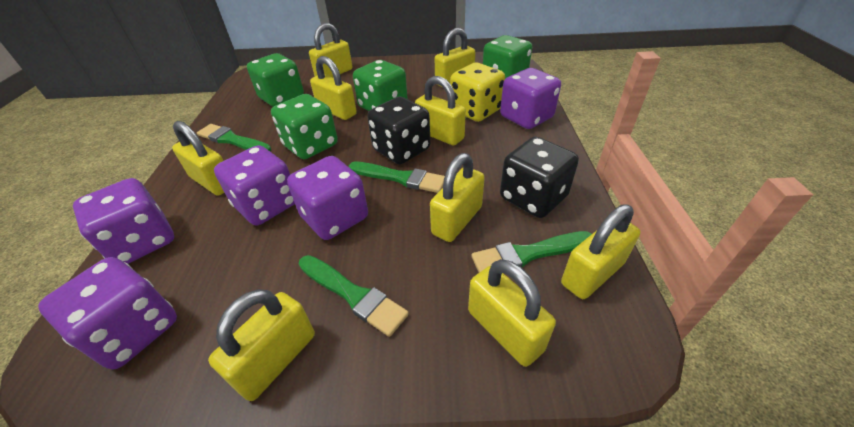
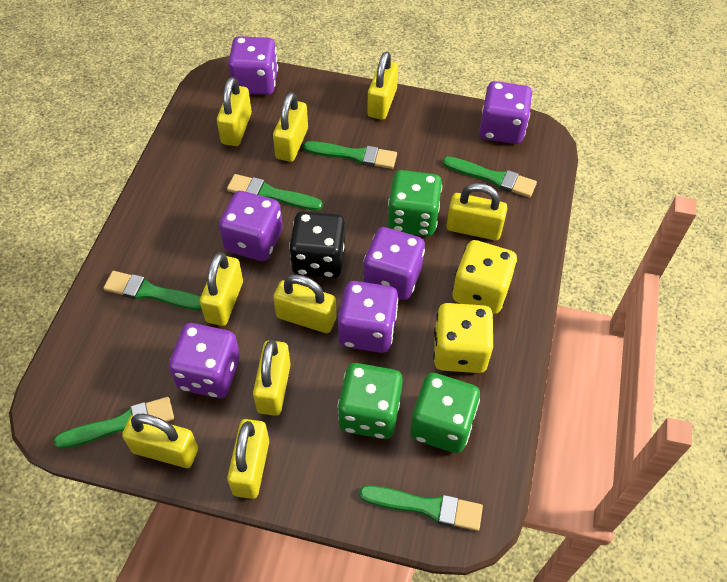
black dice: 2 -> 1
green brush: 4 -> 6
green dice: 4 -> 3
purple dice: 5 -> 6
yellow dice: 1 -> 2

